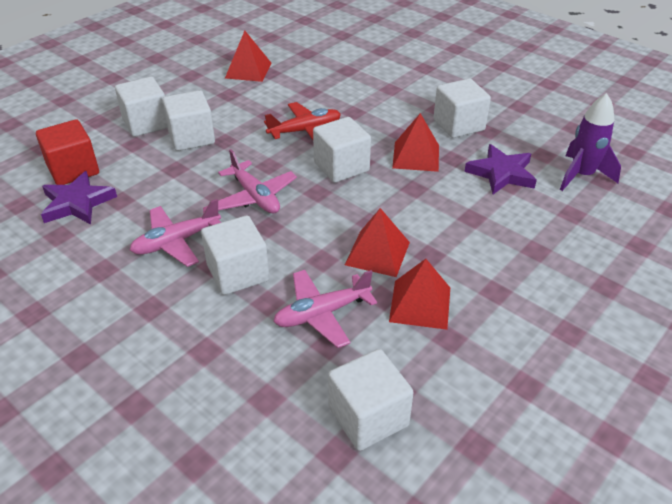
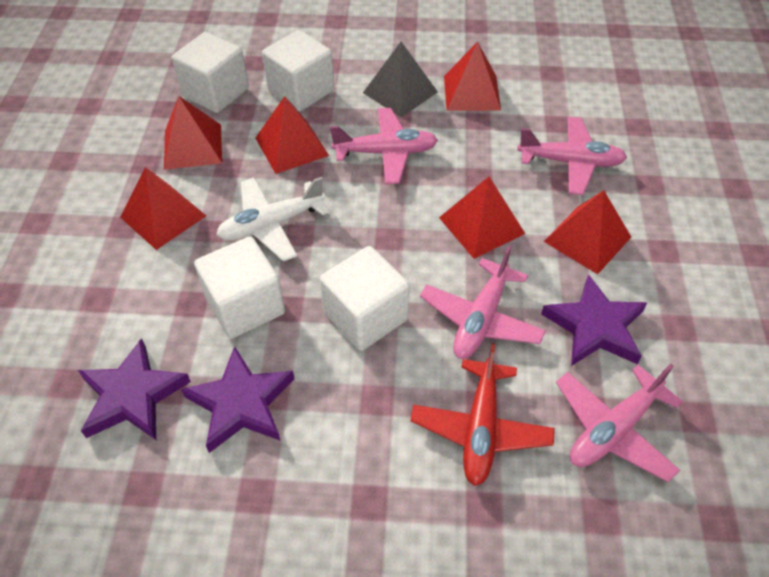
grey pyramid: 0 -> 1
pink plane: 3 -> 4
purple rocket: 1 -> 0
purple star: 2 -> 3
red cube: 1 -> 0
red pyramid: 4 -> 6
white cube: 6 -> 4
white plane: 0 -> 1

